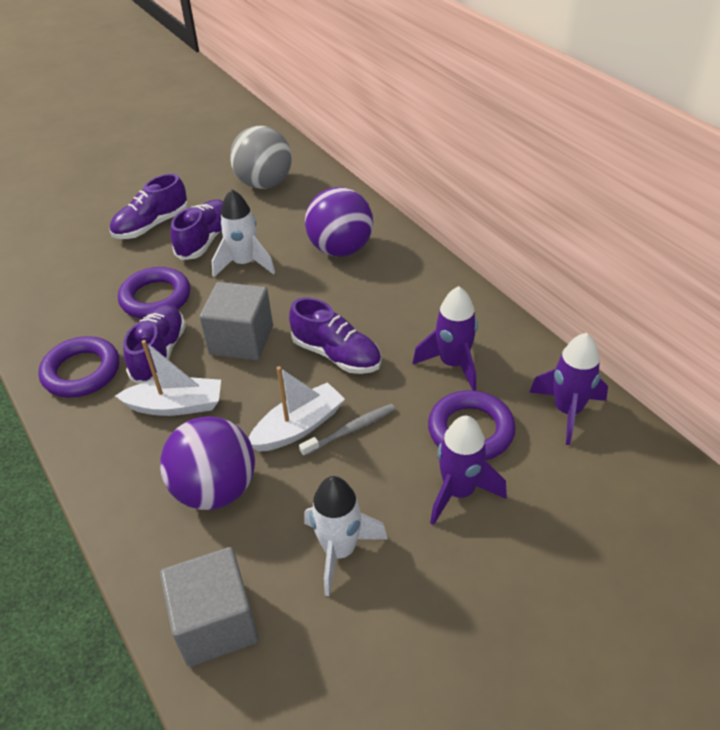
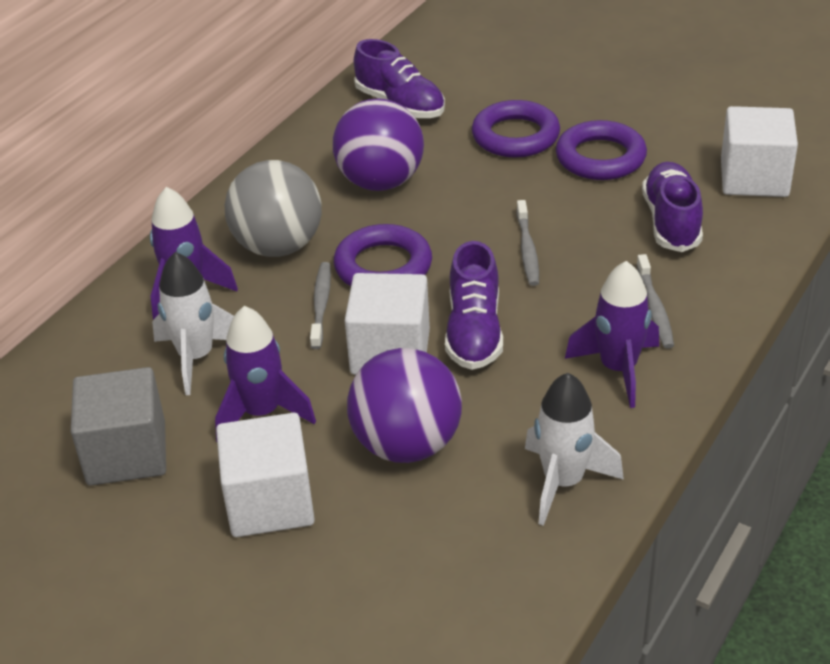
grey cube: 2 -> 1
grey toothbrush: 1 -> 3
purple shoe: 4 -> 3
white boat: 2 -> 0
white cube: 0 -> 3

